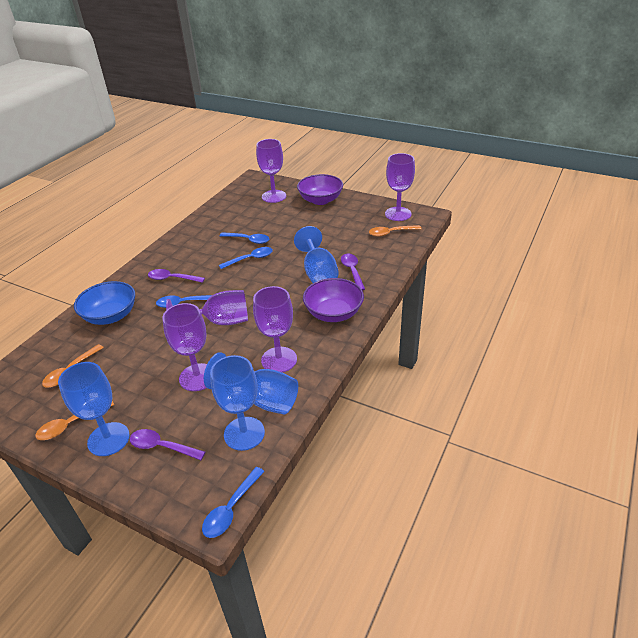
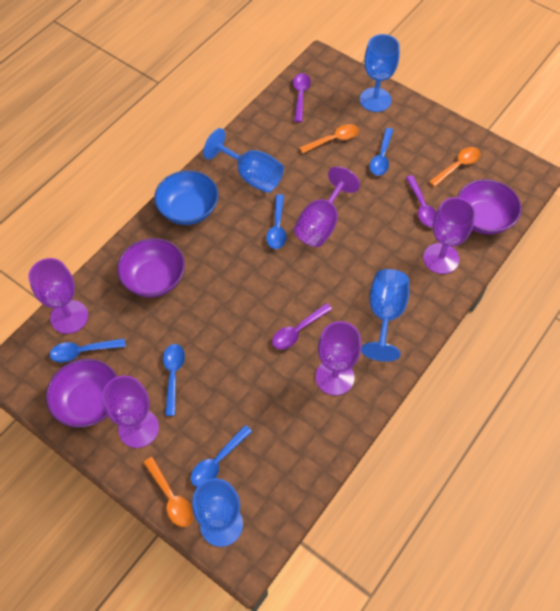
blue spoon: 4 -> 5
purple bowl: 2 -> 3

